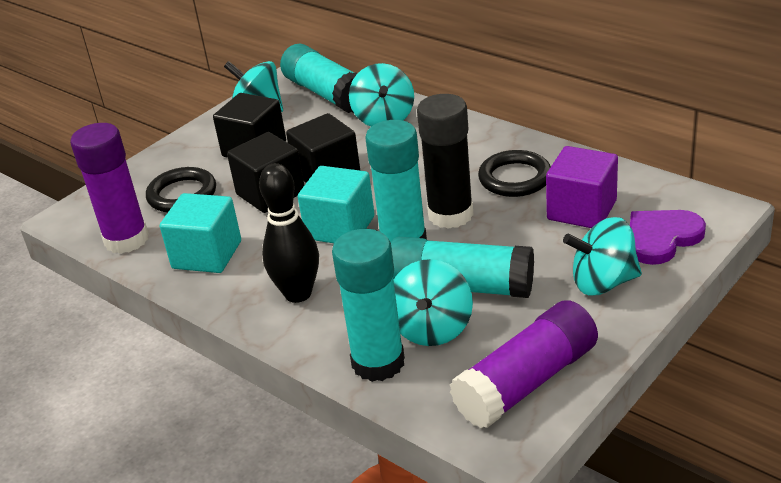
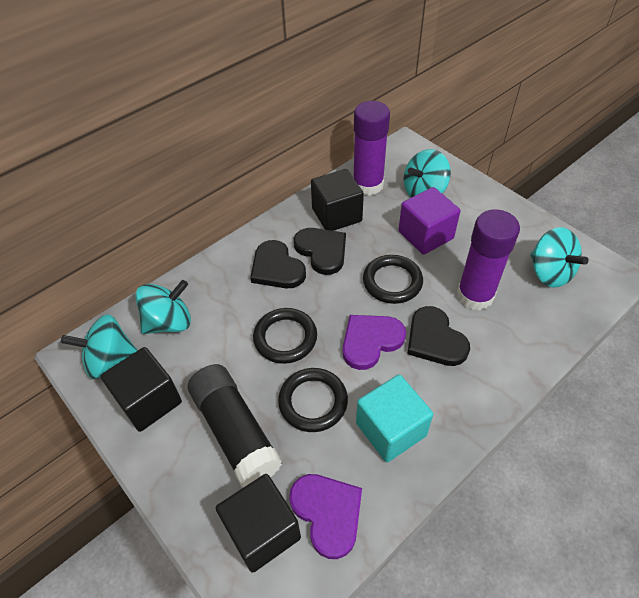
black bowling pin: 1 -> 0
black heart: 0 -> 3
black ring: 2 -> 3
purple heart: 1 -> 2
turquoise cube: 2 -> 1
turquoise glue stick: 4 -> 0

